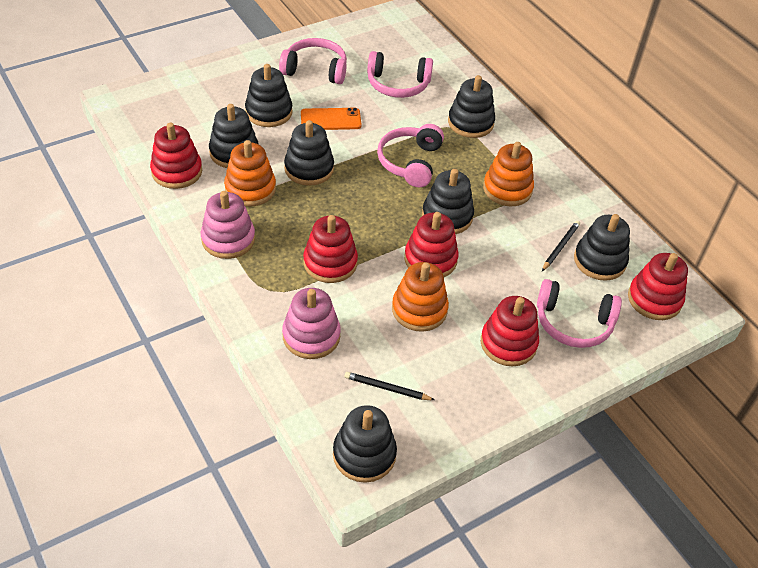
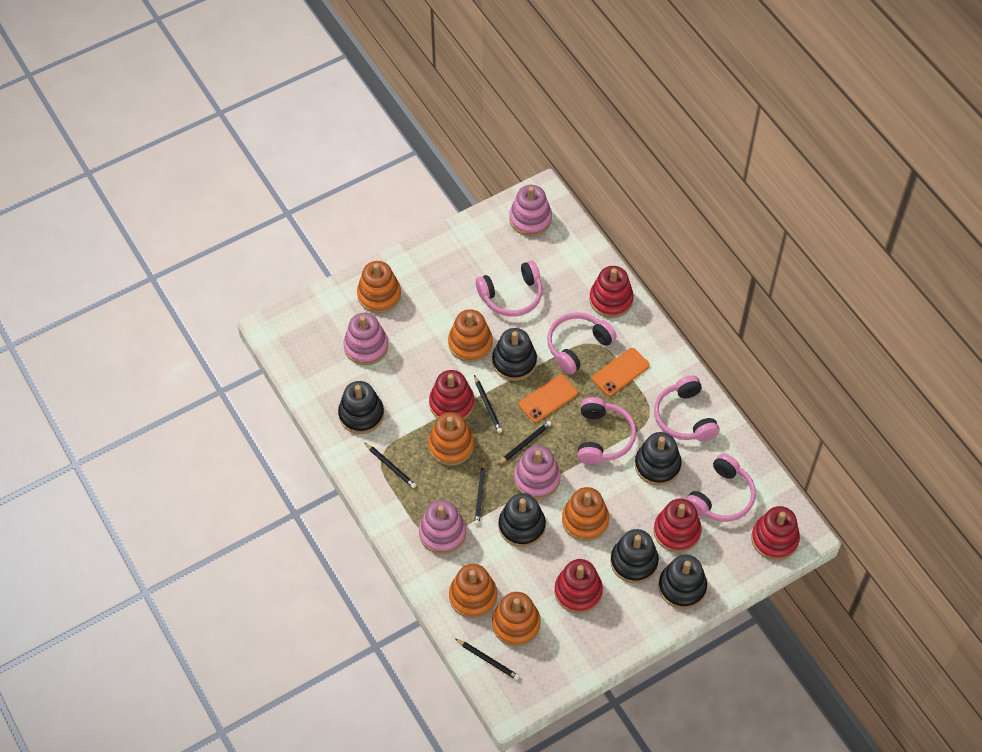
black pencil: 2 -> 5
black stacking toy: 7 -> 6
orange phone: 1 -> 2
orange stacking toy: 3 -> 6
pink headphones: 4 -> 5
pink stacking toy: 2 -> 4

